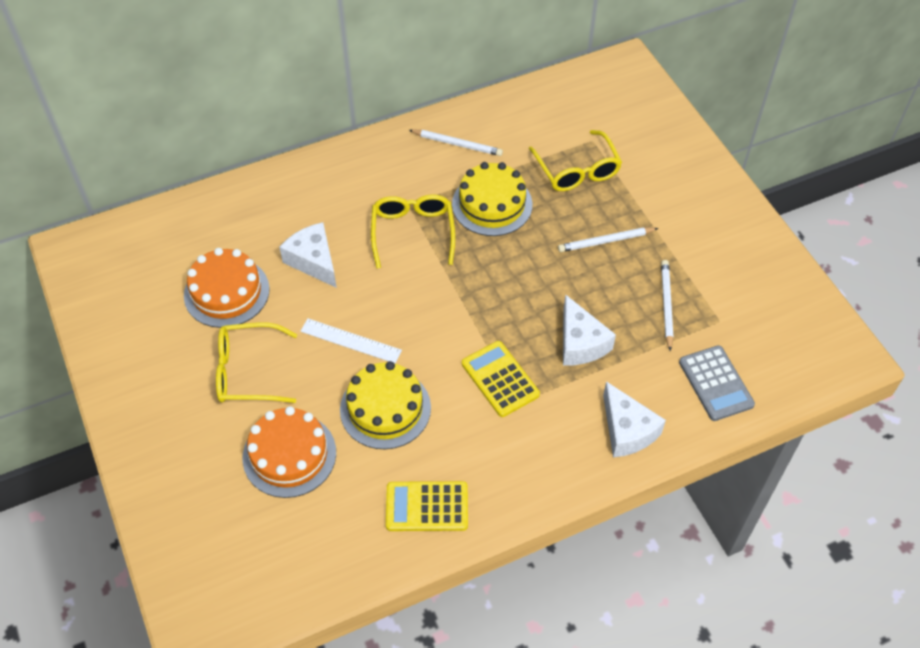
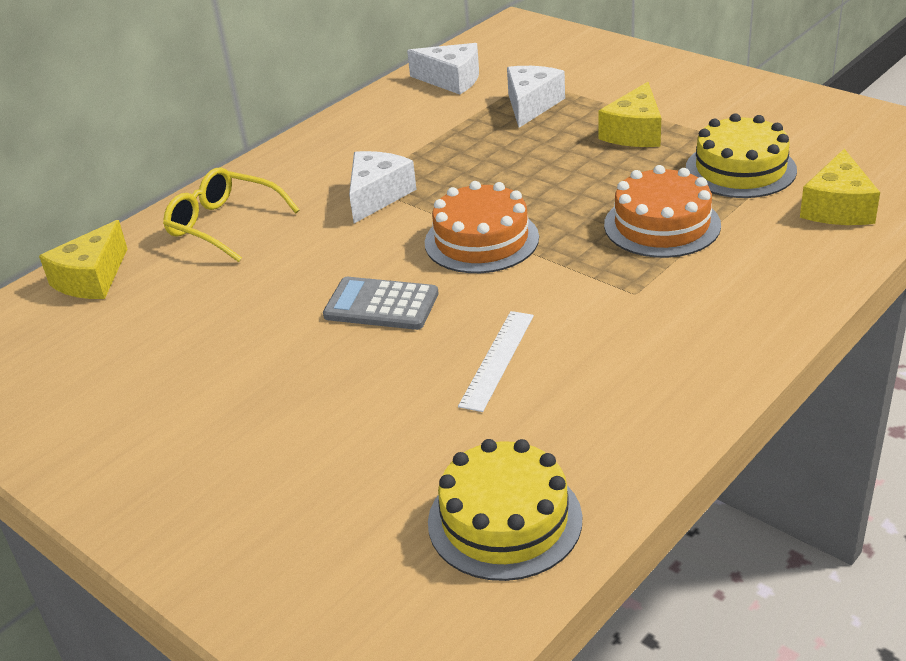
white pencil: 3 -> 0
yellow calculator: 2 -> 0
yellow cheese: 0 -> 3
yellow glasses: 3 -> 1

